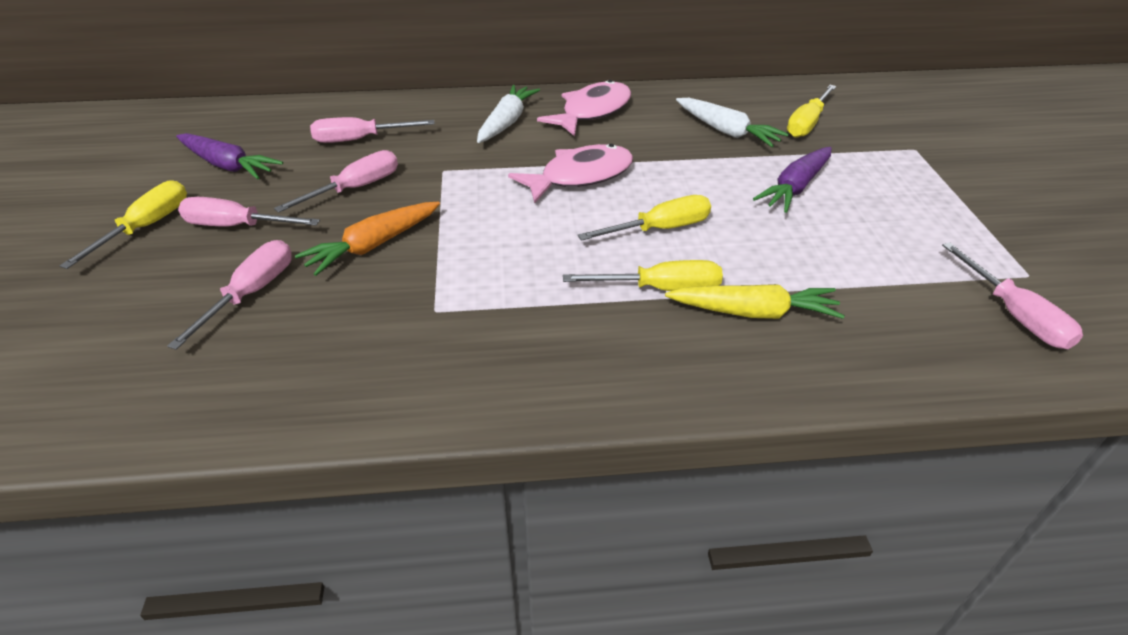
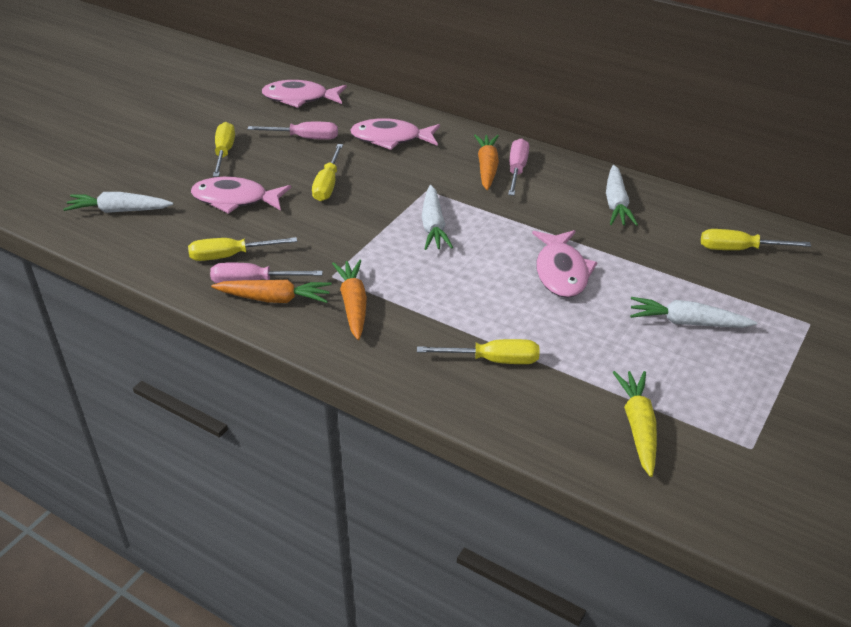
orange carrot: 1 -> 3
pink fish: 2 -> 4
pink screwdriver: 5 -> 3
purple carrot: 2 -> 0
white carrot: 2 -> 4
yellow screwdriver: 4 -> 5

